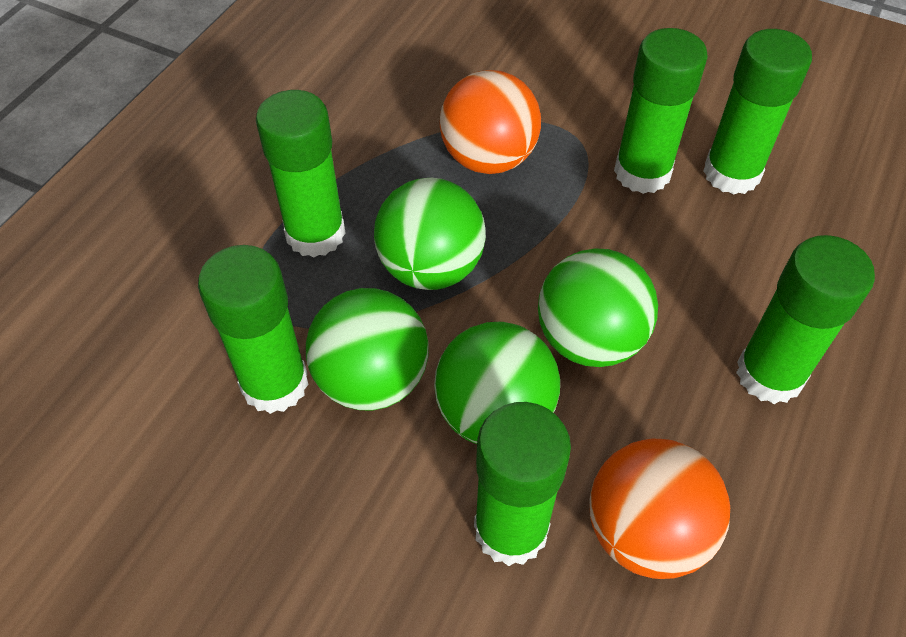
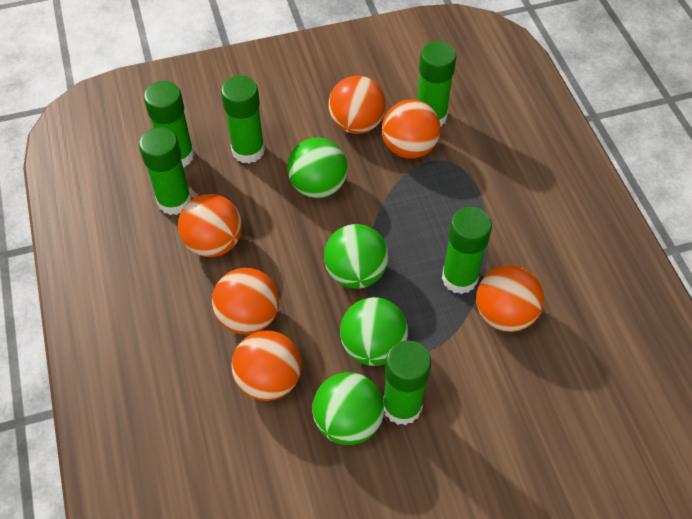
orange ball: 2 -> 6

